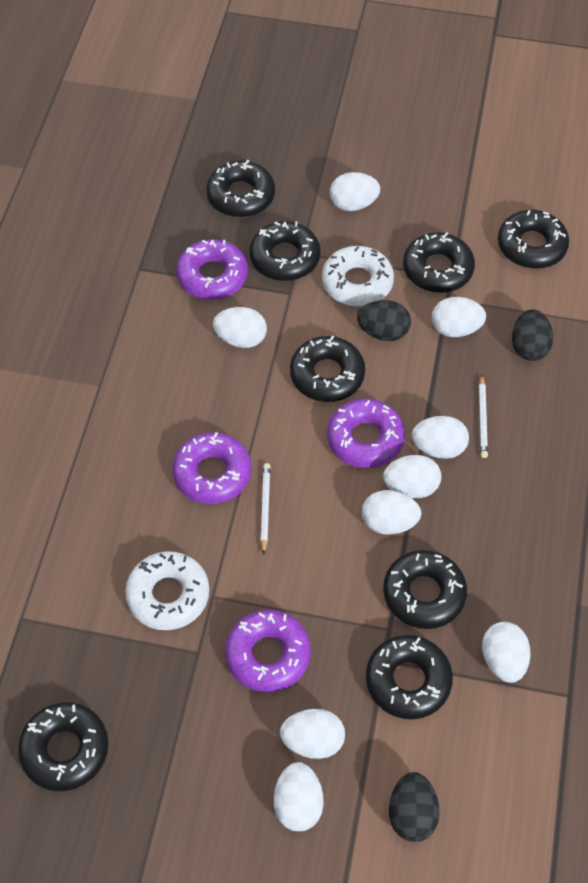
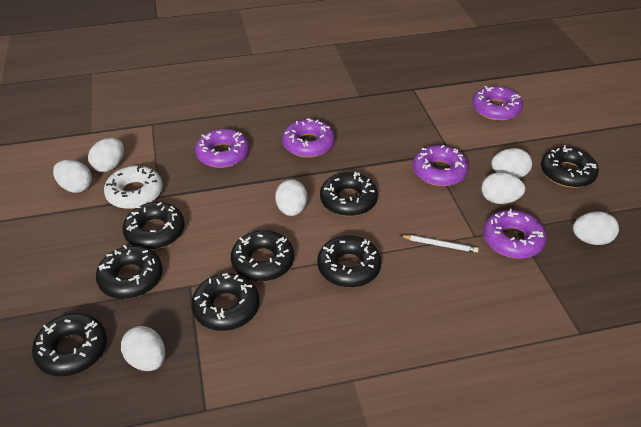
black egg: 3 -> 0
purple donut: 4 -> 5
white donut: 2 -> 1
white egg: 9 -> 7
white pencil: 2 -> 1

